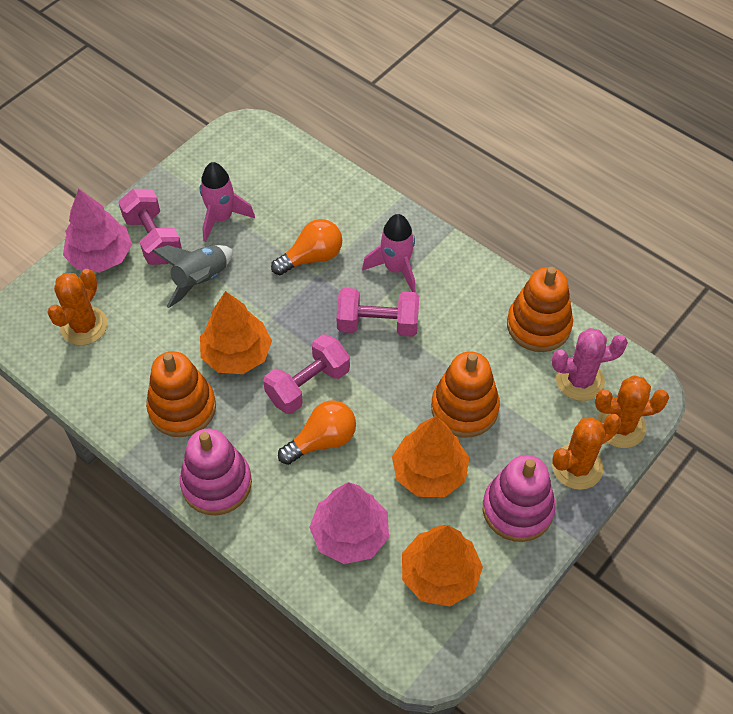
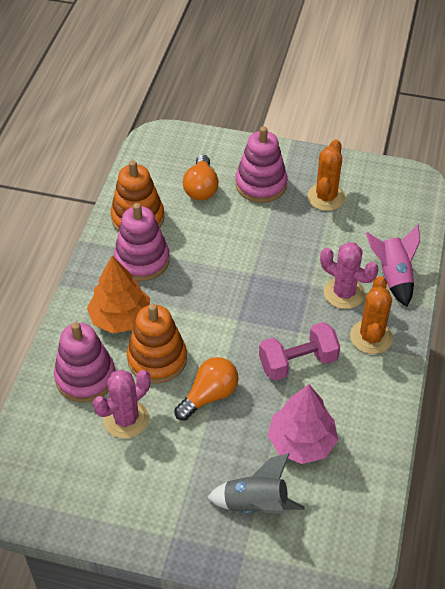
orange cactus: 3 -> 2
orange stacking toy: 3 -> 2
orange tree: 3 -> 1
pink cactus: 1 -> 2
pink dumbbell: 3 -> 1
pink rocket: 2 -> 1
pink stacking toy: 2 -> 3
pink tree: 2 -> 1

